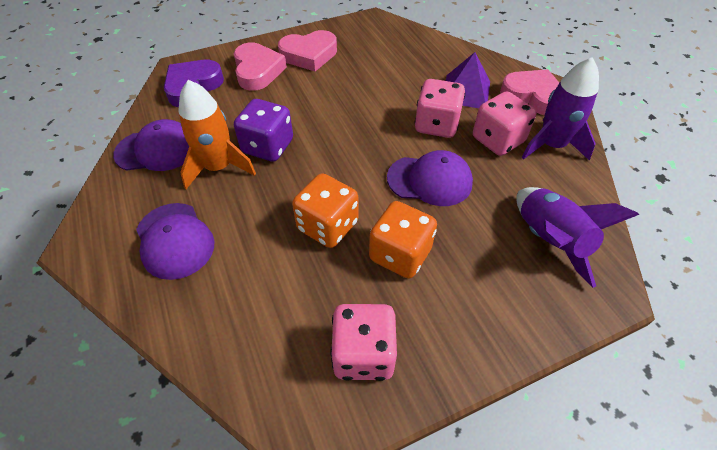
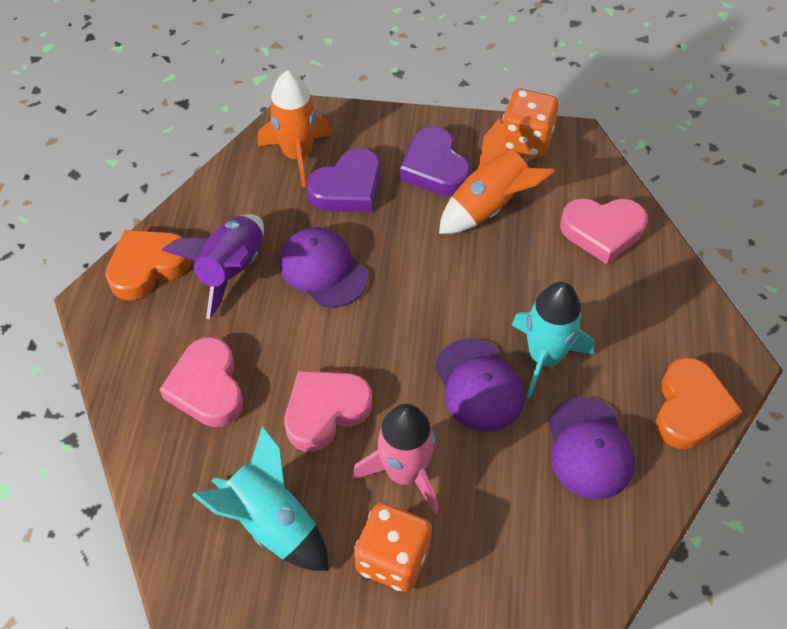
orange heart: 0 -> 2
orange rocket: 1 -> 2
pink dice: 3 -> 0
pink rocket: 0 -> 1
purple dice: 1 -> 0
purple heart: 1 -> 2
purple pyramid: 1 -> 0
purple rocket: 2 -> 1
turquoise rocket: 0 -> 2

